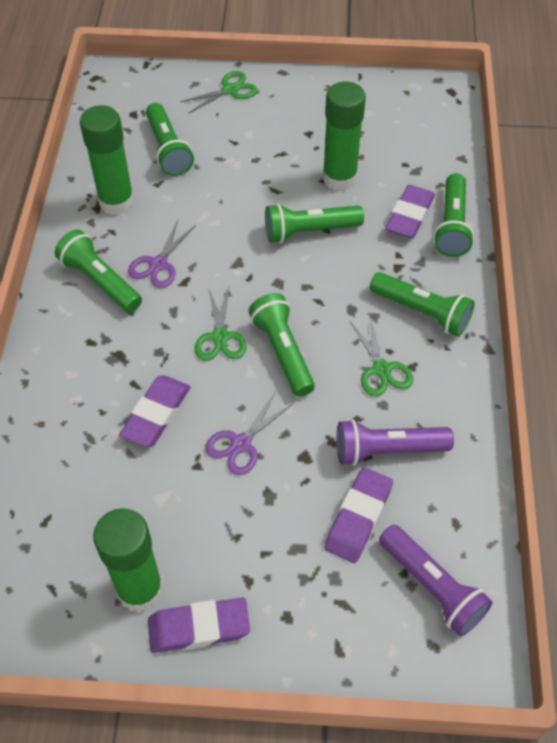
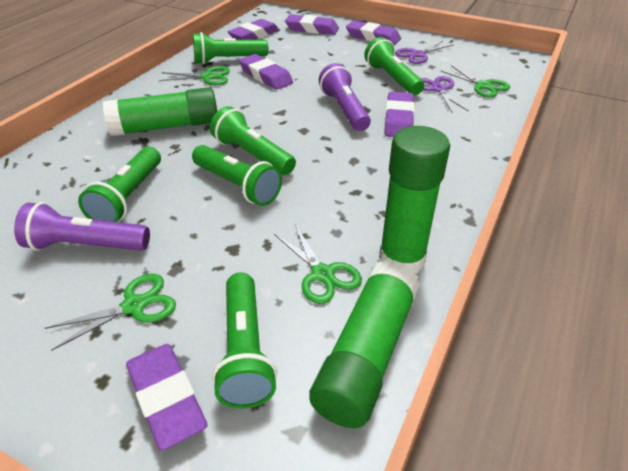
green scissors: 3 -> 4
purple eraser: 4 -> 6

